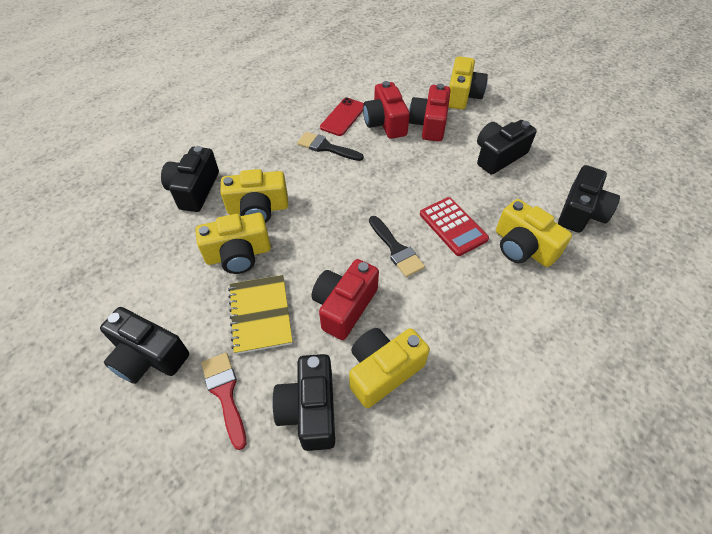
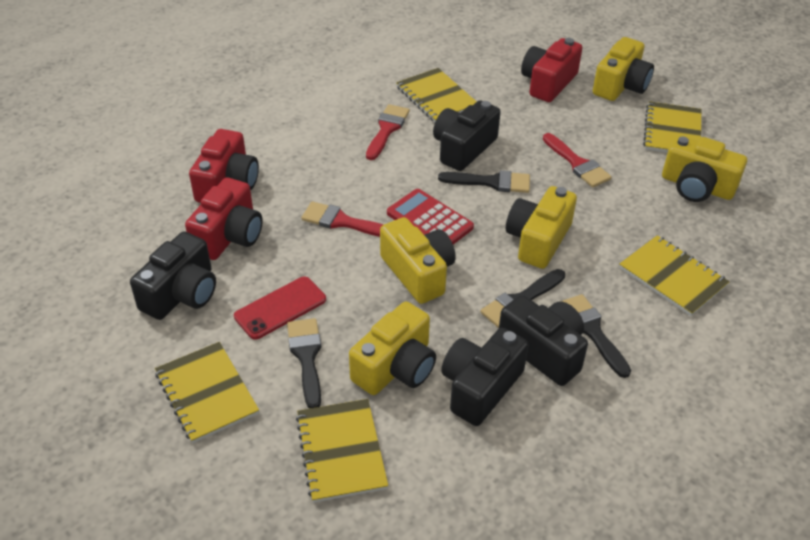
black brush: 2 -> 4
black camera: 5 -> 4
red brush: 1 -> 3
yellow notebook: 1 -> 5

